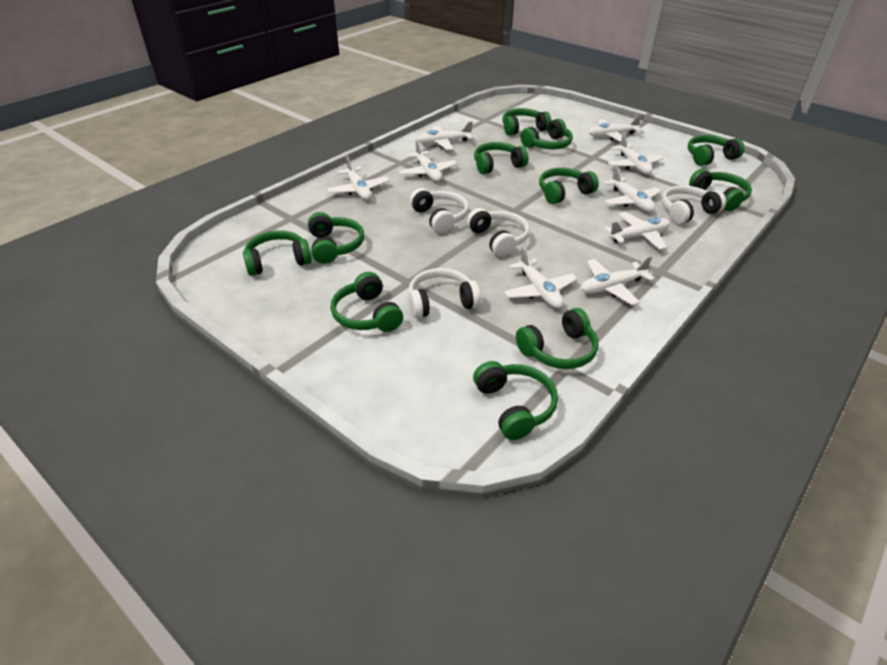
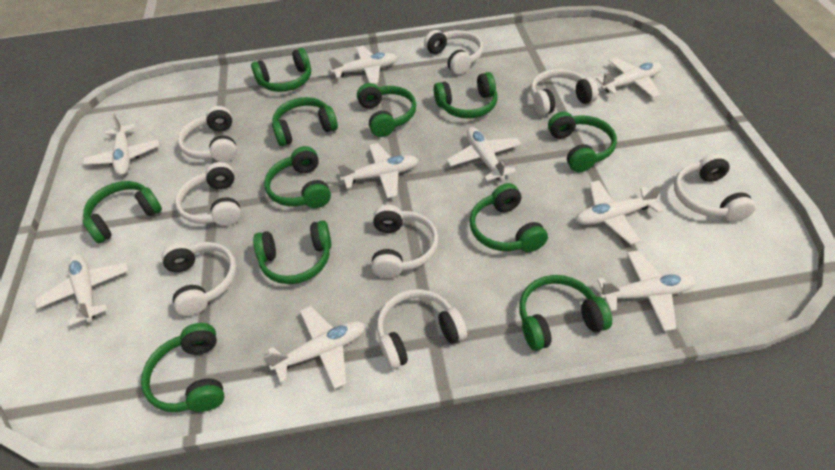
white headphones: 4 -> 8

